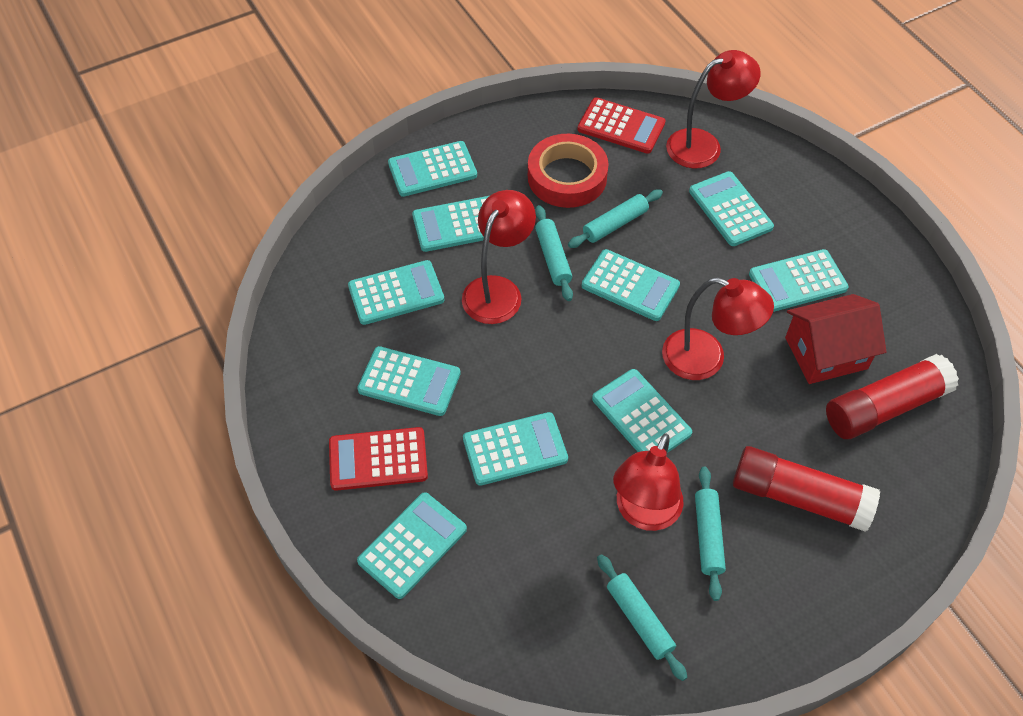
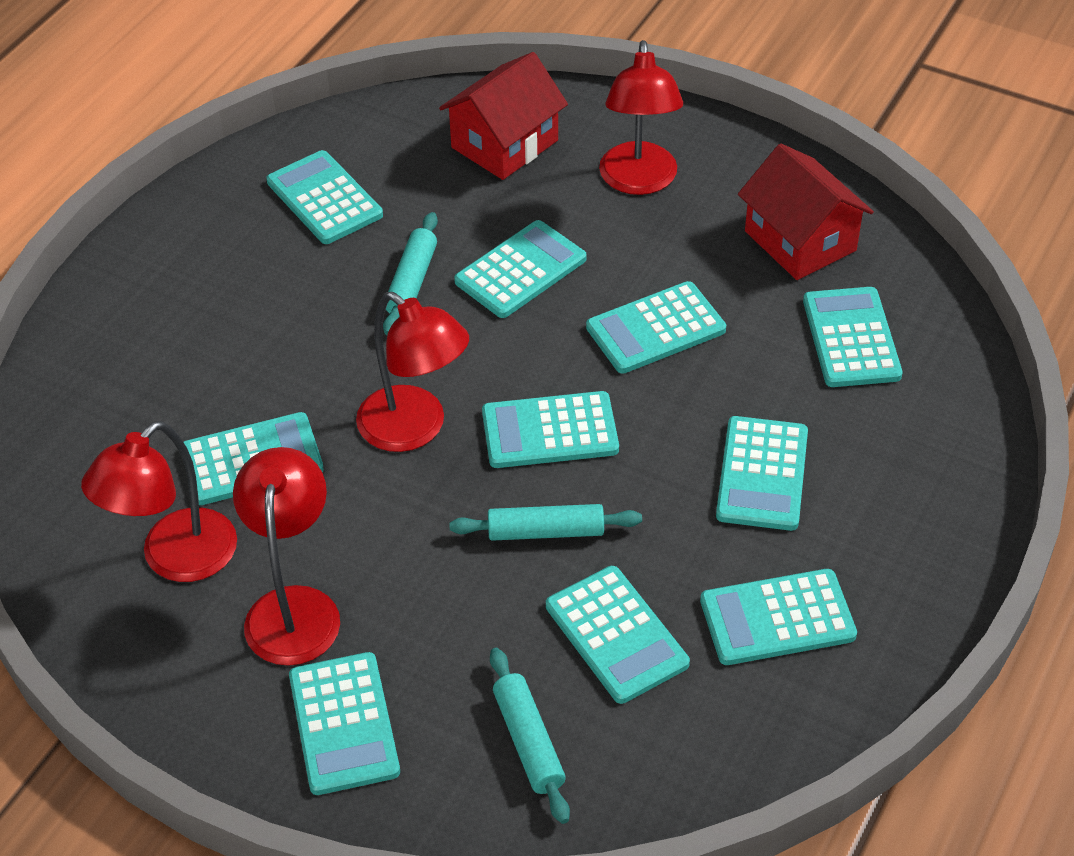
red calculator: 2 -> 0
red glue stick: 2 -> 0
red house: 1 -> 2
red tape: 1 -> 0
turquoise rolling pin: 4 -> 3

